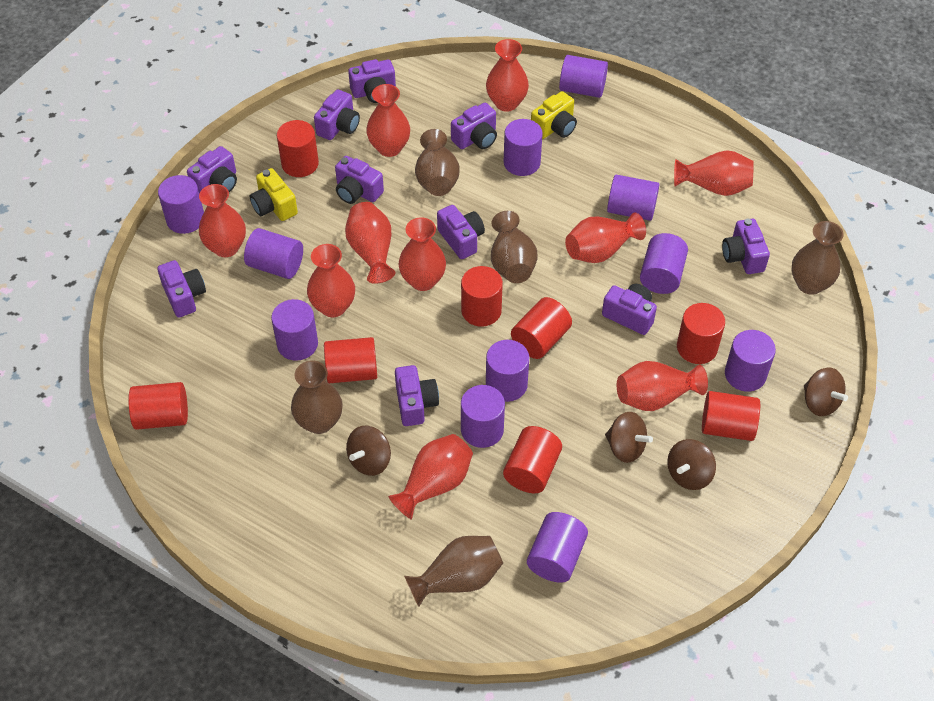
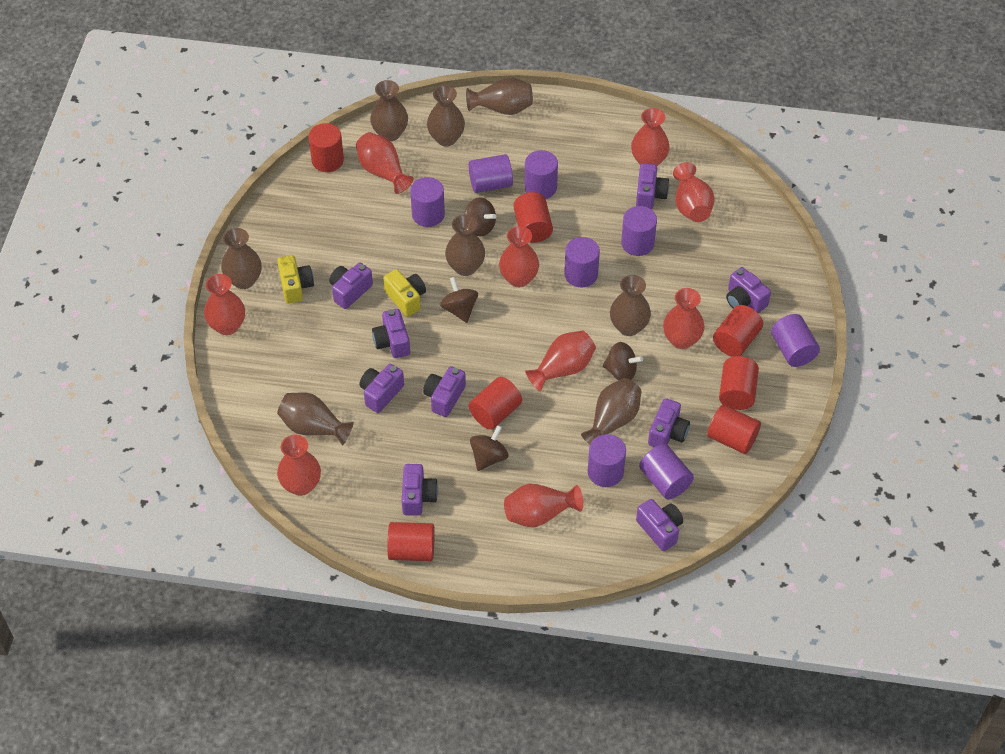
brown vase: 5 -> 8
purple camera: 10 -> 9
purple cylinder: 11 -> 8
red cylinder: 8 -> 7
red vase: 10 -> 9

